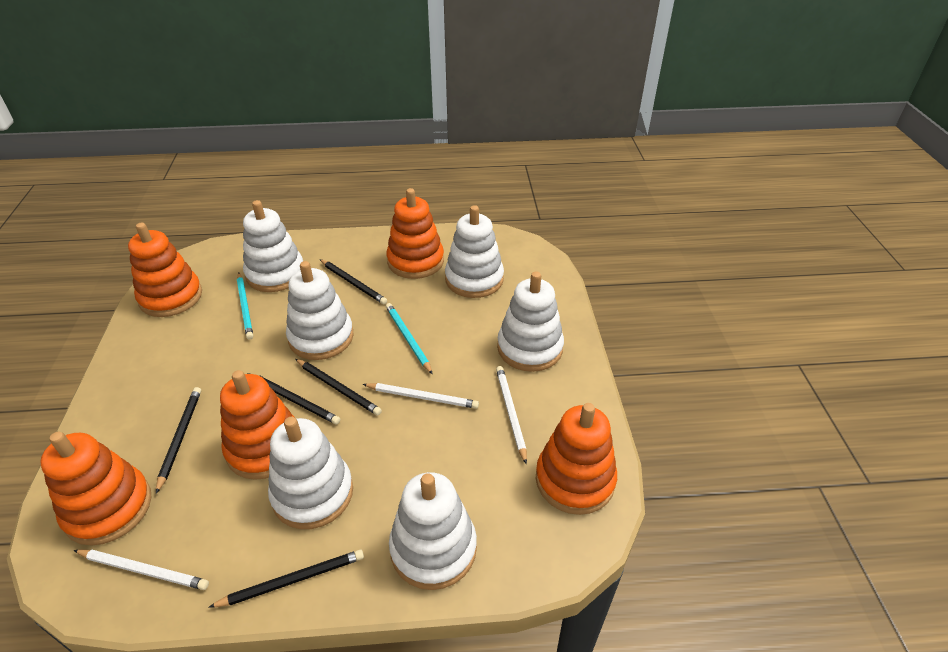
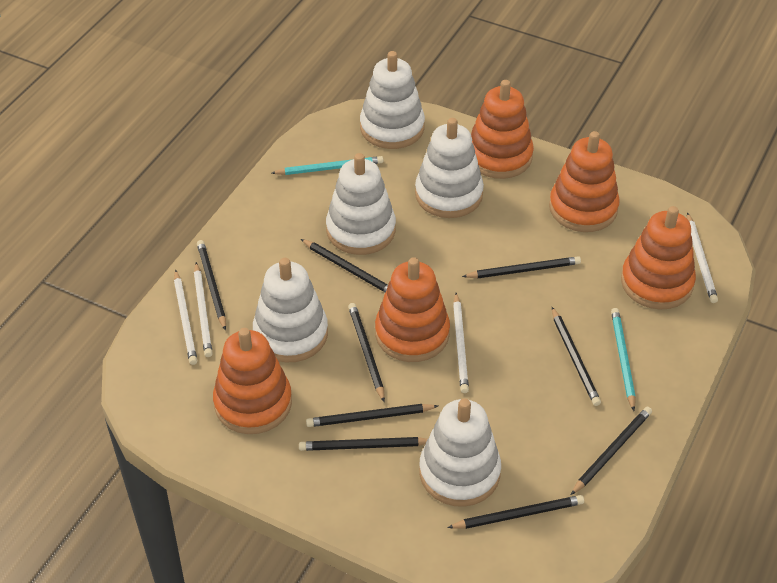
black pencil: 5 -> 9
white pencil: 3 -> 4
white stacking toy: 6 -> 5

